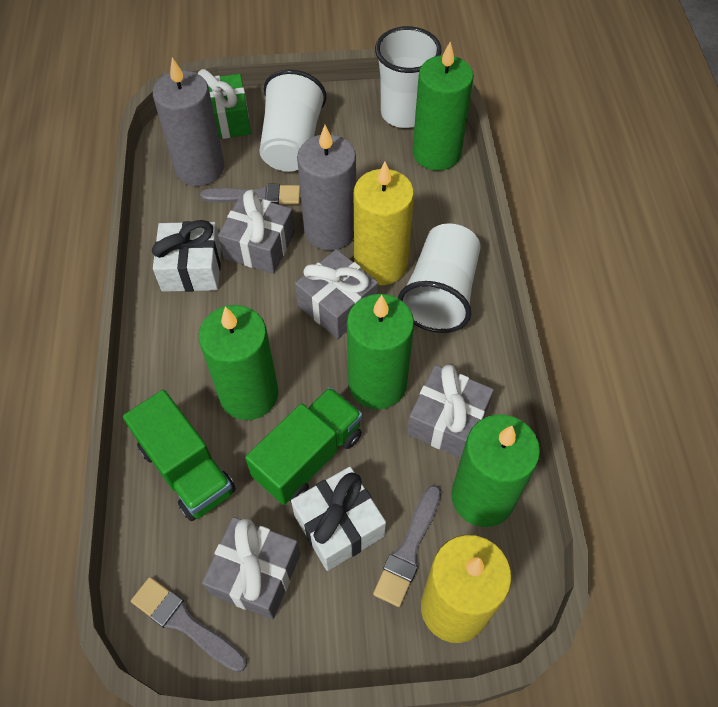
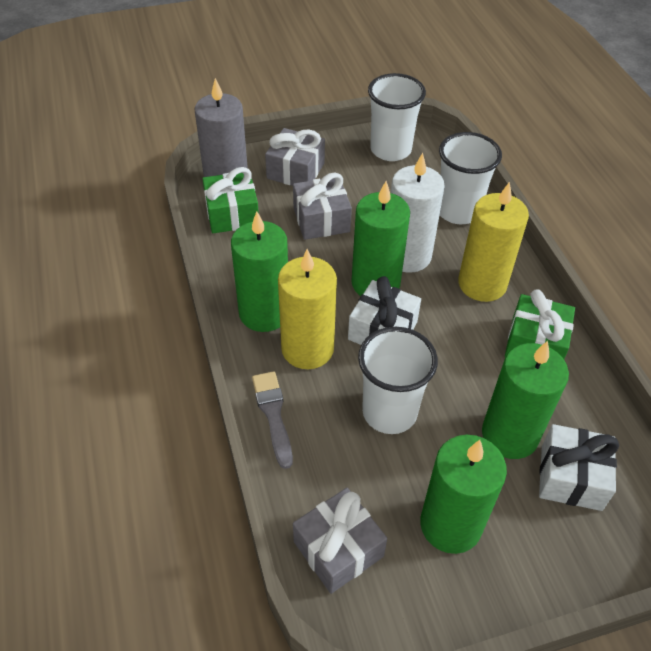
green gift: 1 -> 2
green truck: 2 -> 0
grey brush: 3 -> 1
grey candle: 2 -> 1
grey gift: 4 -> 3
white candle: 0 -> 1

